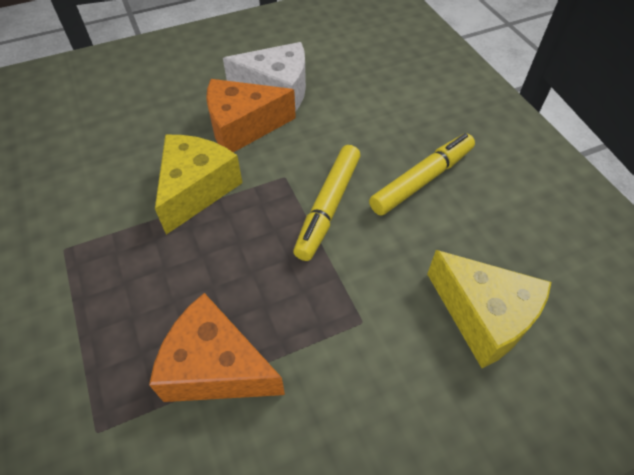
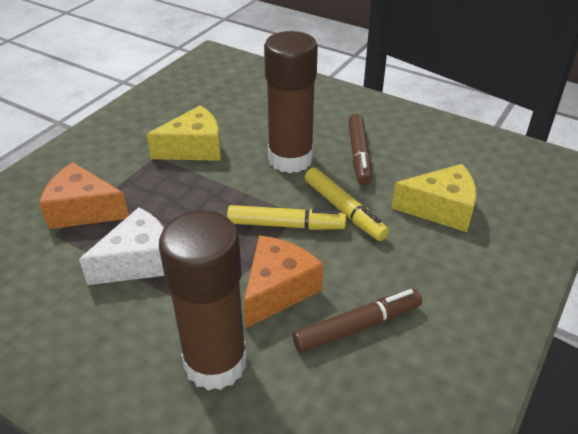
brown glue stick: 0 -> 2
brown marker: 0 -> 2

